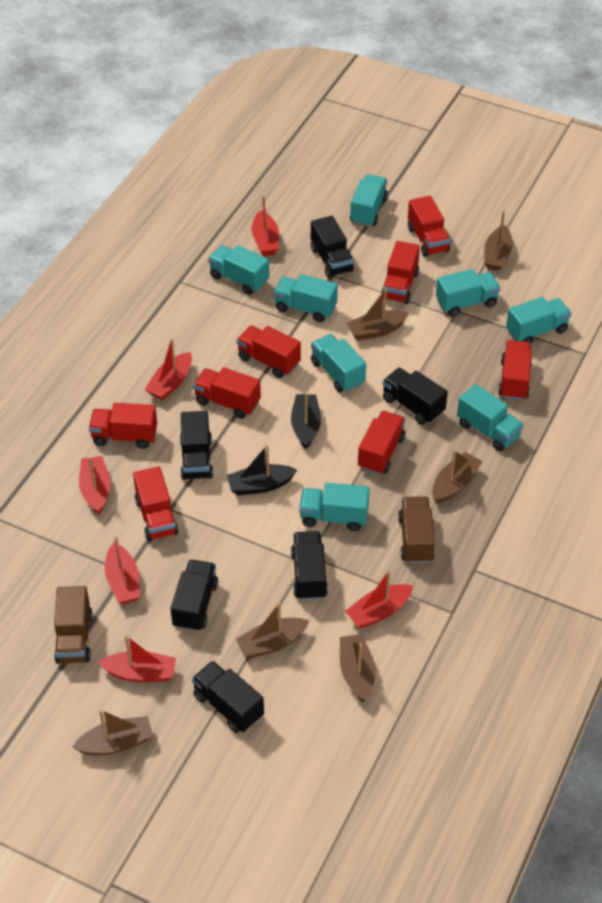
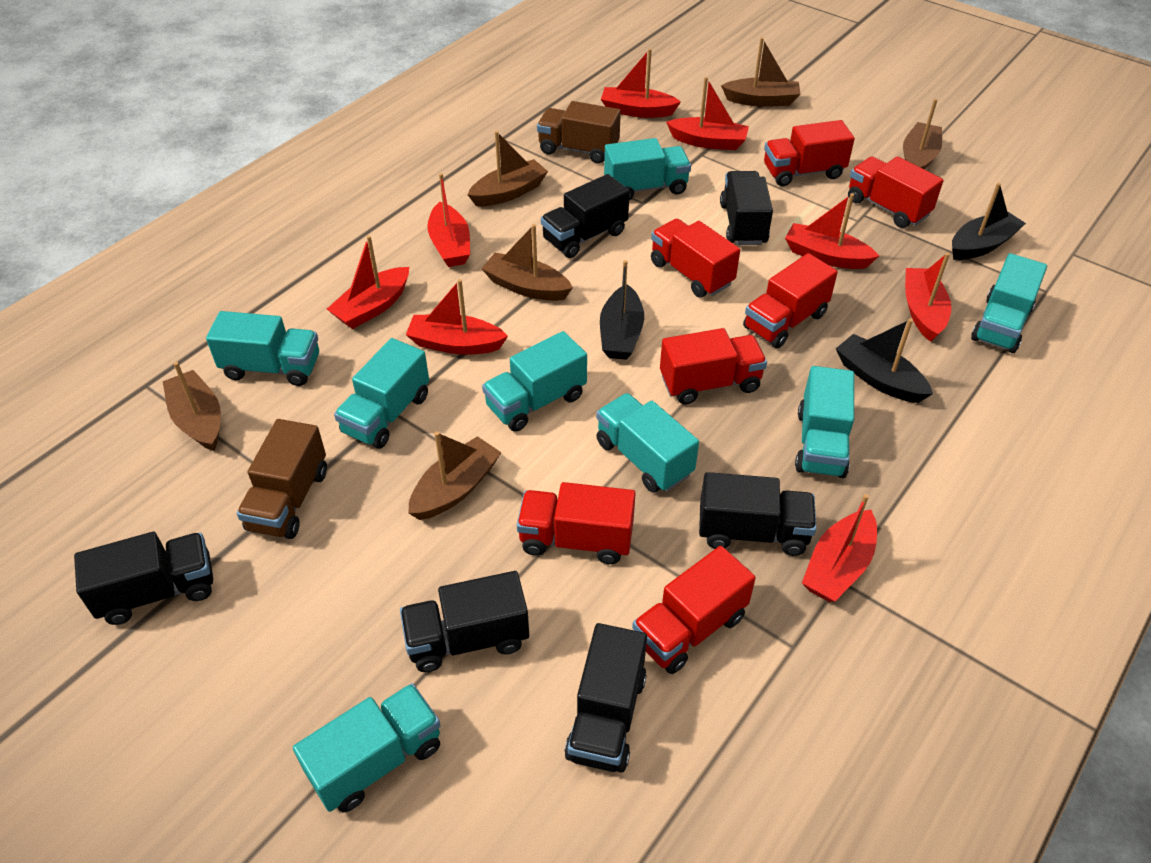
black boat: 2 -> 3
red boat: 6 -> 8
red truck: 8 -> 7

